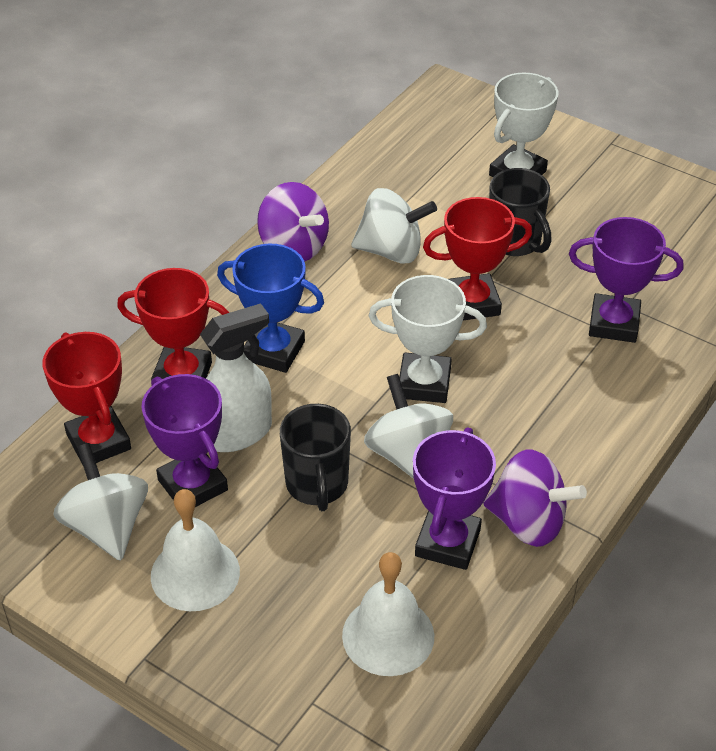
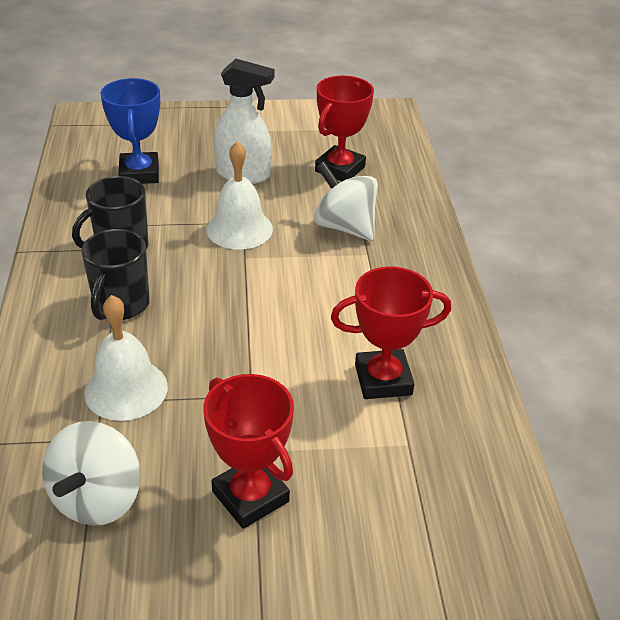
purple spinning top: 2 -> 0
purple trophy: 3 -> 0
white spinning top: 3 -> 2
white trophy: 2 -> 0

